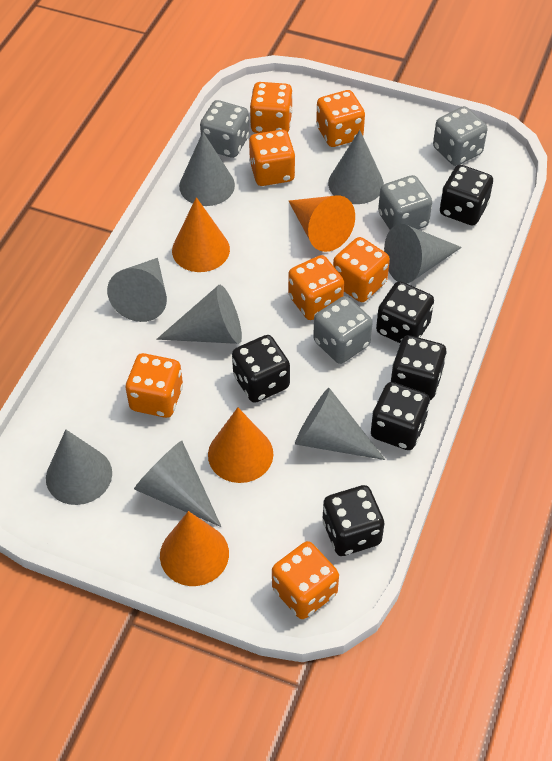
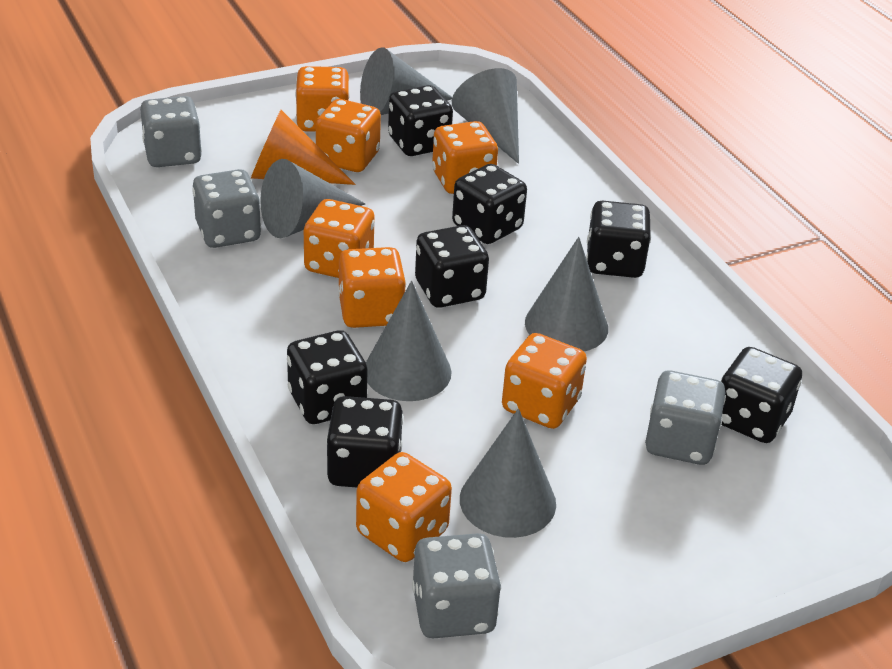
black dice: 6 -> 7
grey cone: 8 -> 6
orange cone: 4 -> 1

